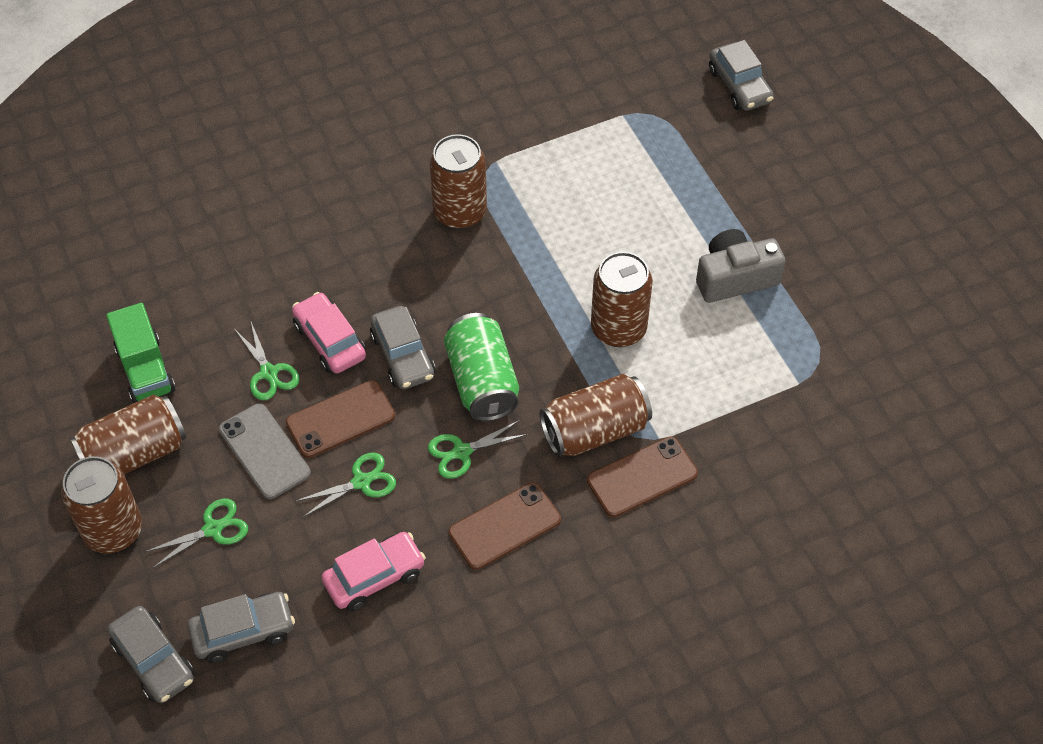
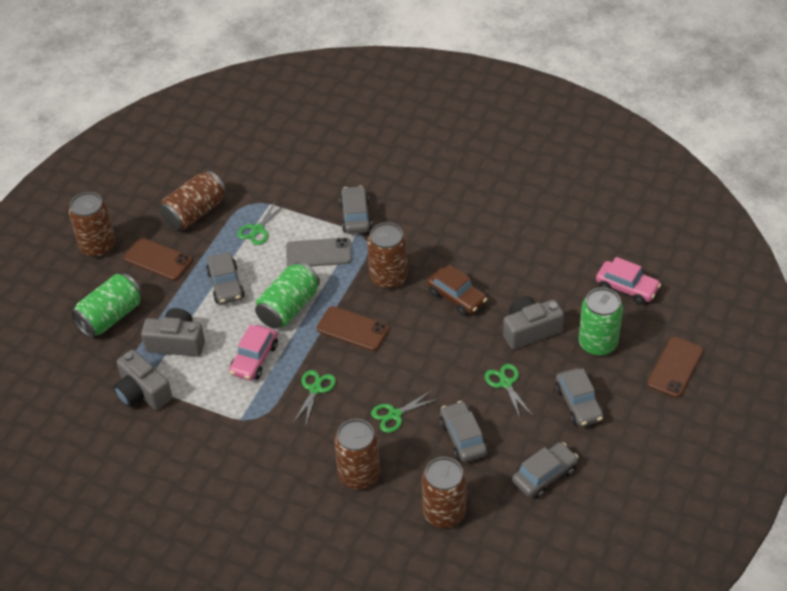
brown car: 0 -> 1
green can: 1 -> 3
green truck: 1 -> 0
grey camera: 1 -> 3
grey car: 4 -> 5

